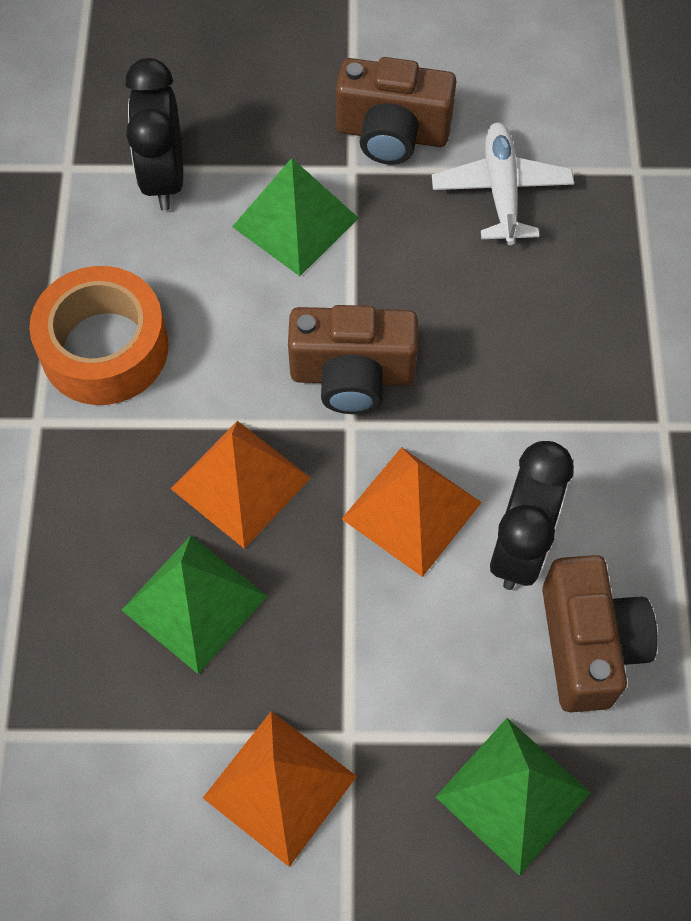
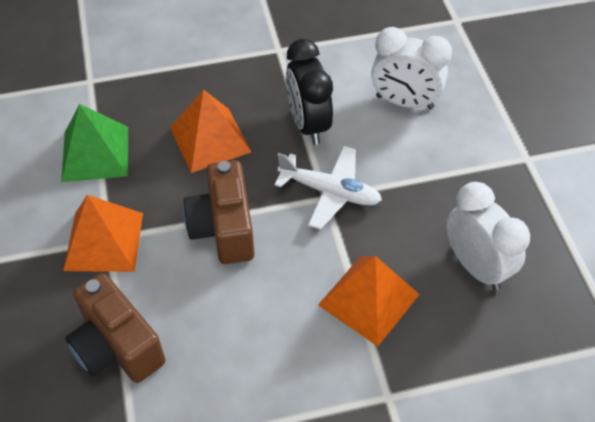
black clock: 2 -> 1
brown camera: 3 -> 2
green pyramid: 3 -> 1
orange tape: 1 -> 0
white clock: 0 -> 2

